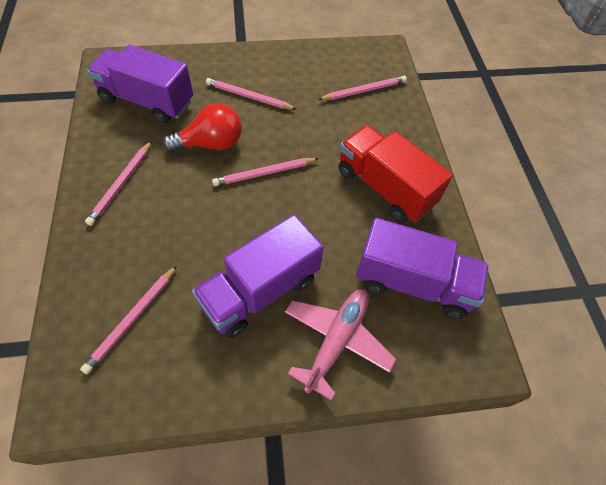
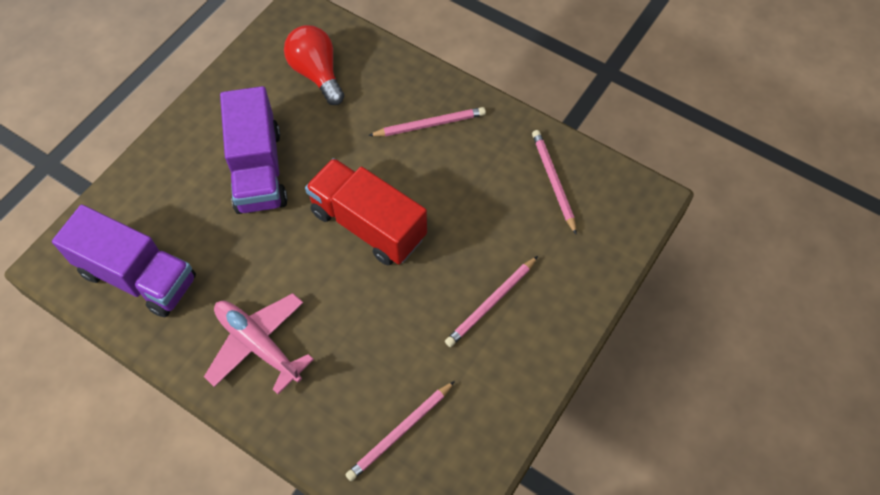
pink pencil: 5 -> 4
purple truck: 3 -> 2

